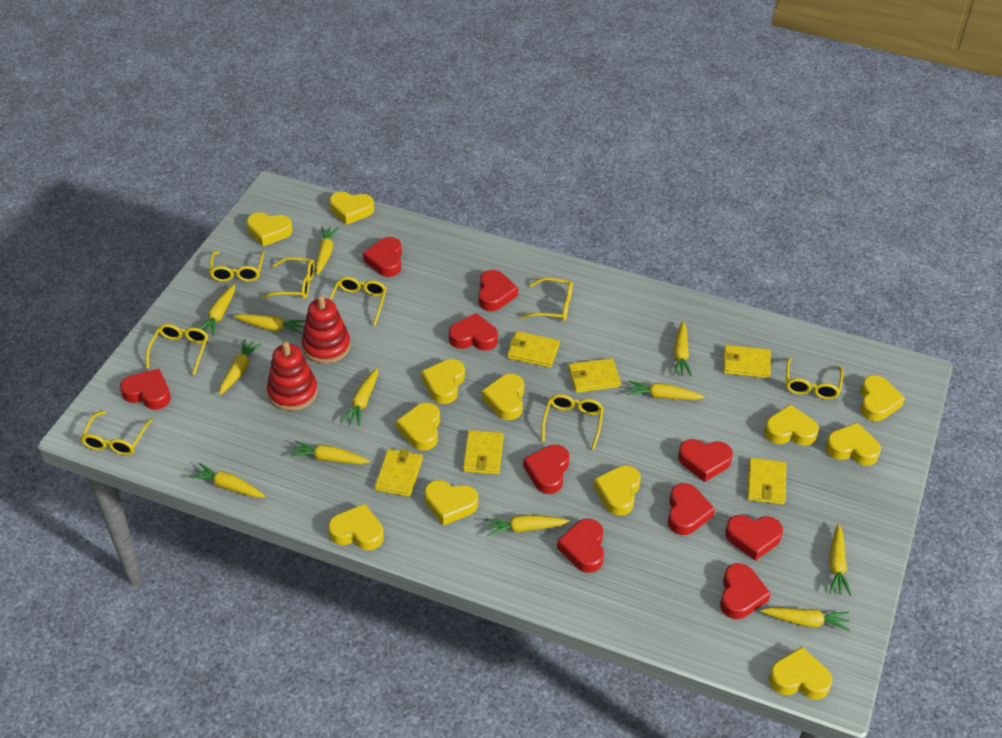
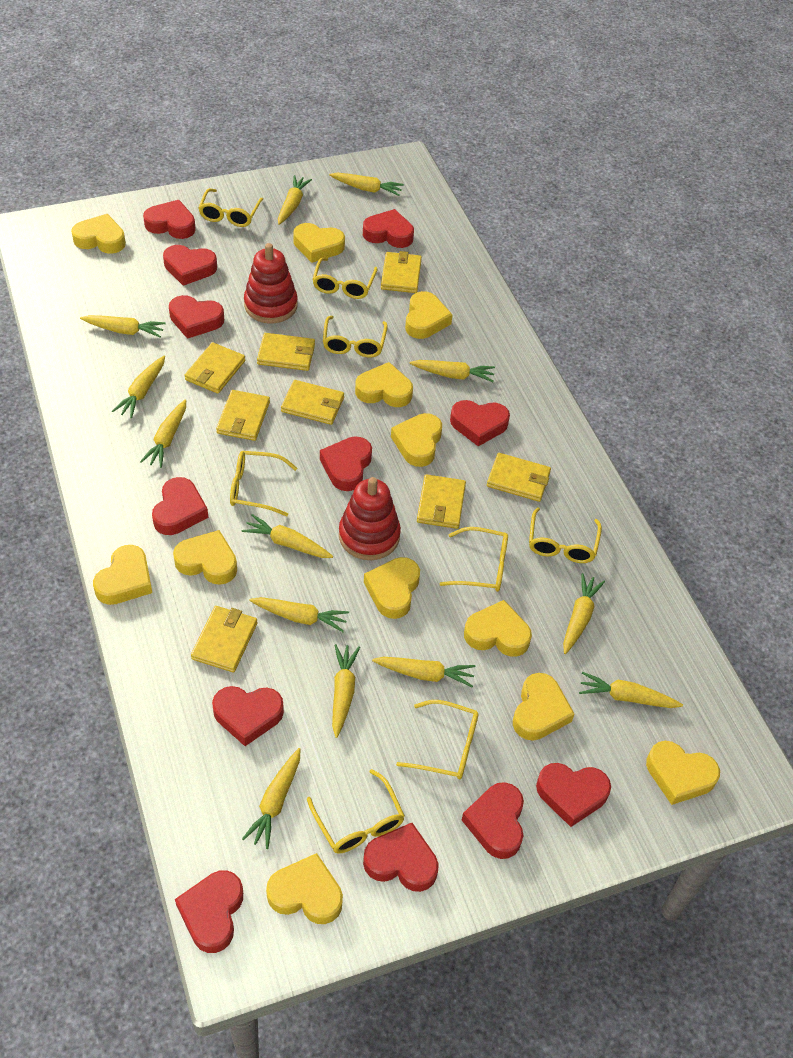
red heart: 10 -> 12
yellow carrot: 12 -> 13
yellow wallet: 6 -> 8

